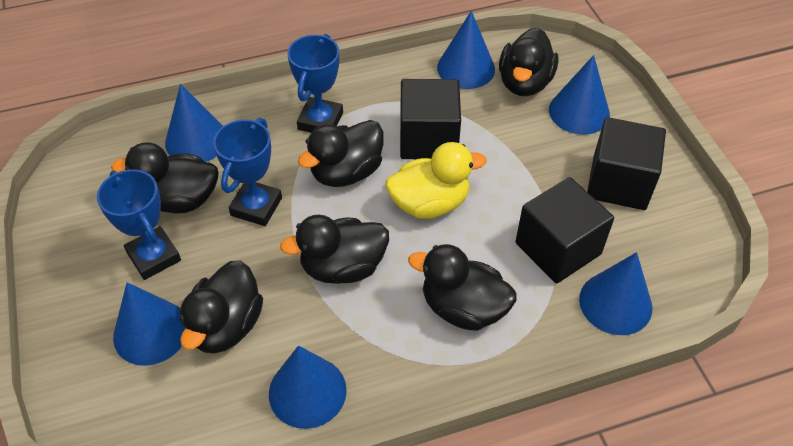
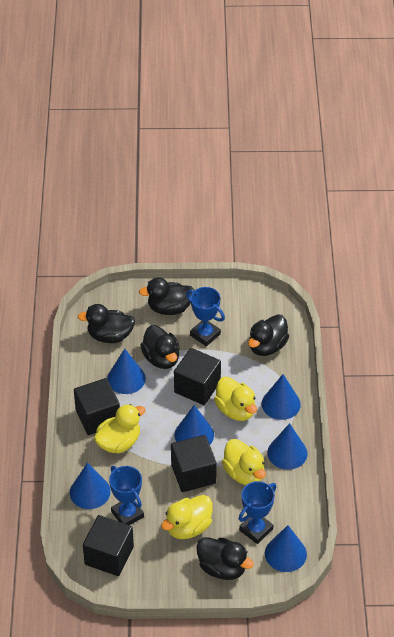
black cube: 3 -> 4
black duck: 6 -> 5
yellow duck: 1 -> 4

